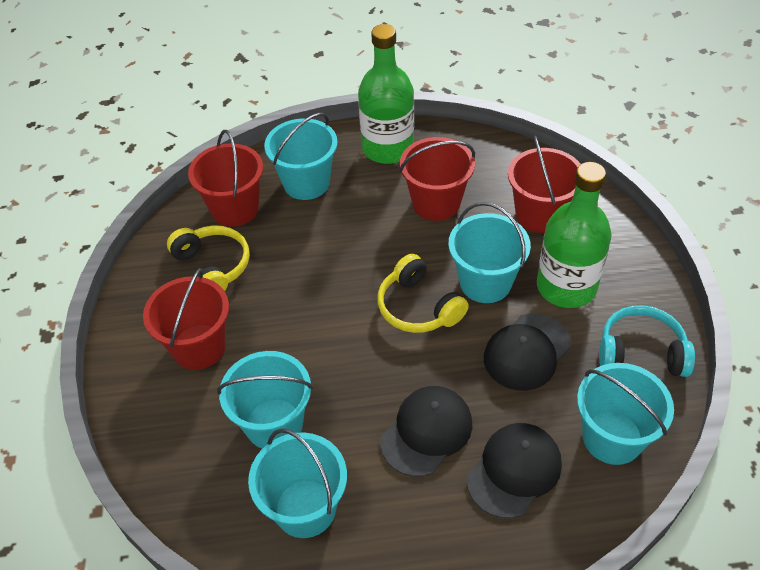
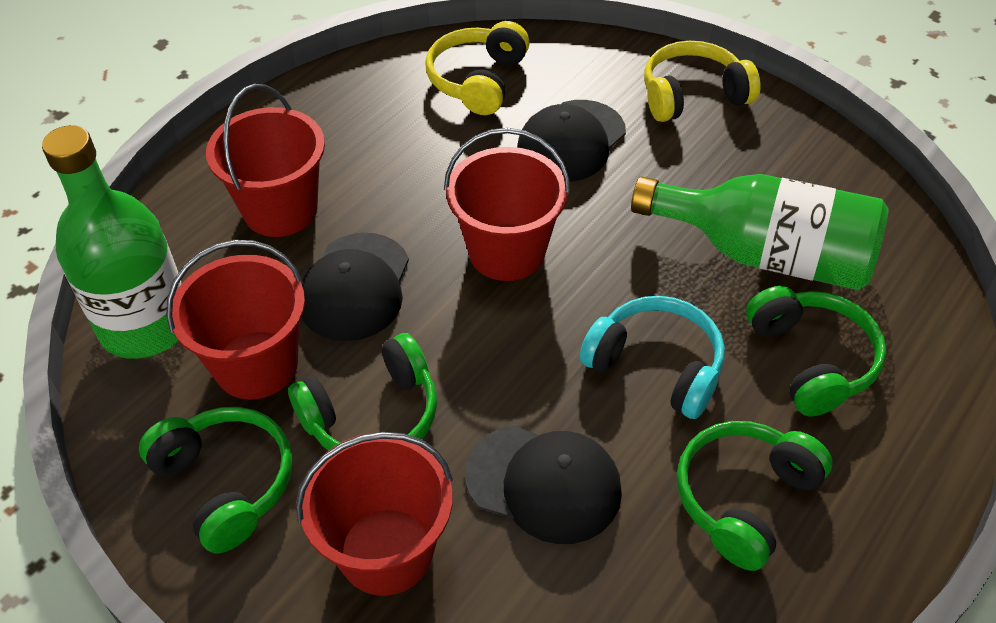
green headphones: 0 -> 4
turquoise bucket: 5 -> 0

